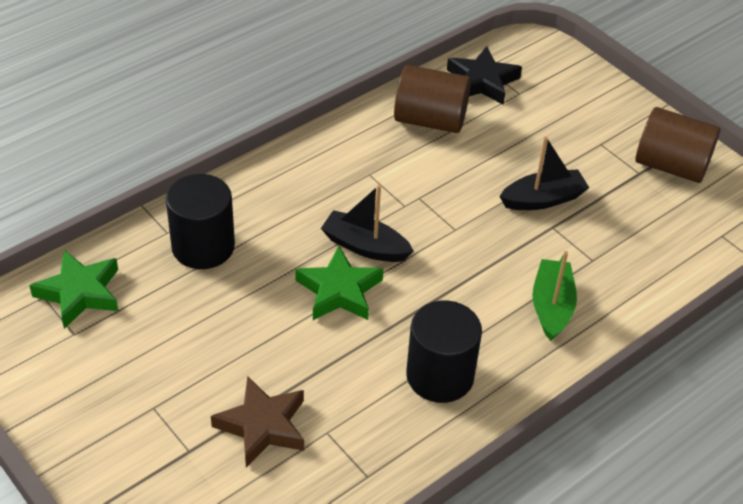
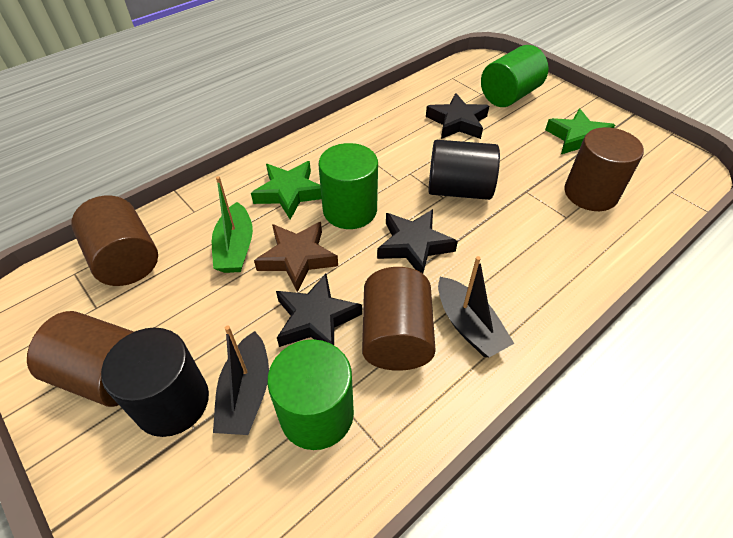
black star: 1 -> 3
brown cylinder: 2 -> 4
green cylinder: 0 -> 3

